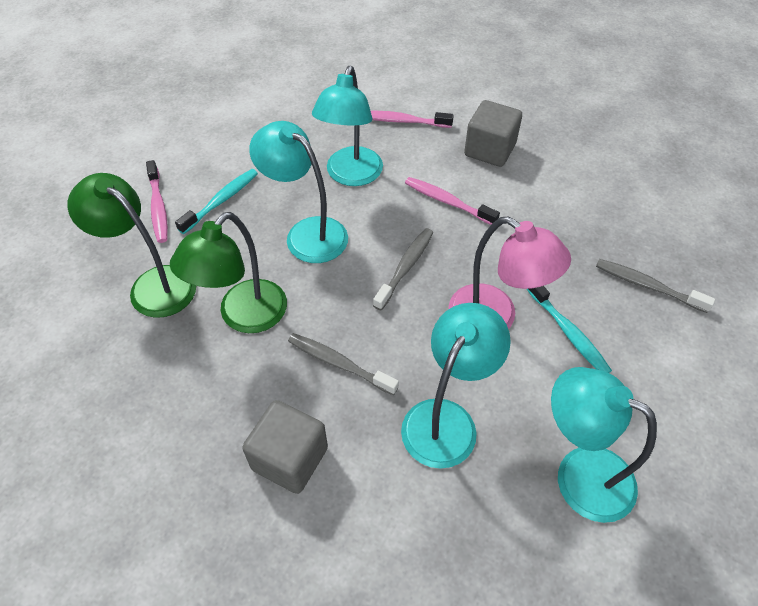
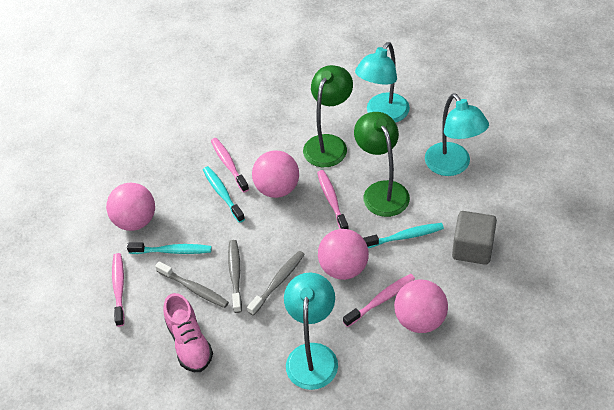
grey cube: 2 -> 1
pink ball: 0 -> 4
pink lamp: 1 -> 0
pink shoe: 0 -> 1
pink toothbrush: 3 -> 4
turquoise lamp: 4 -> 3
turquoise toothbrush: 2 -> 3

